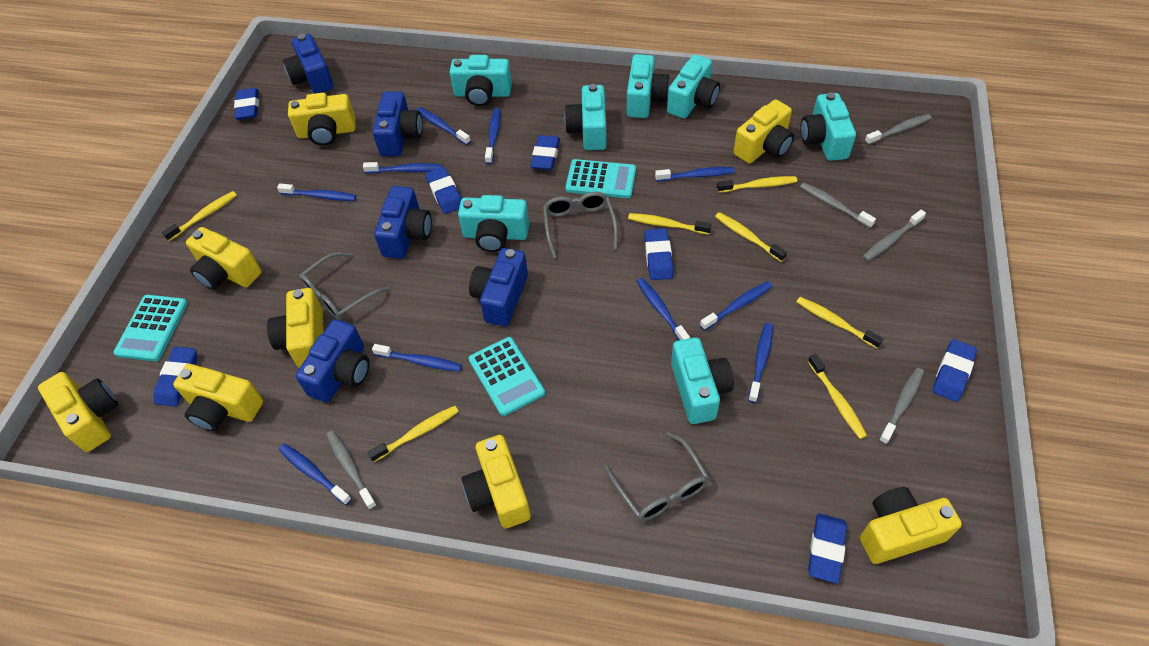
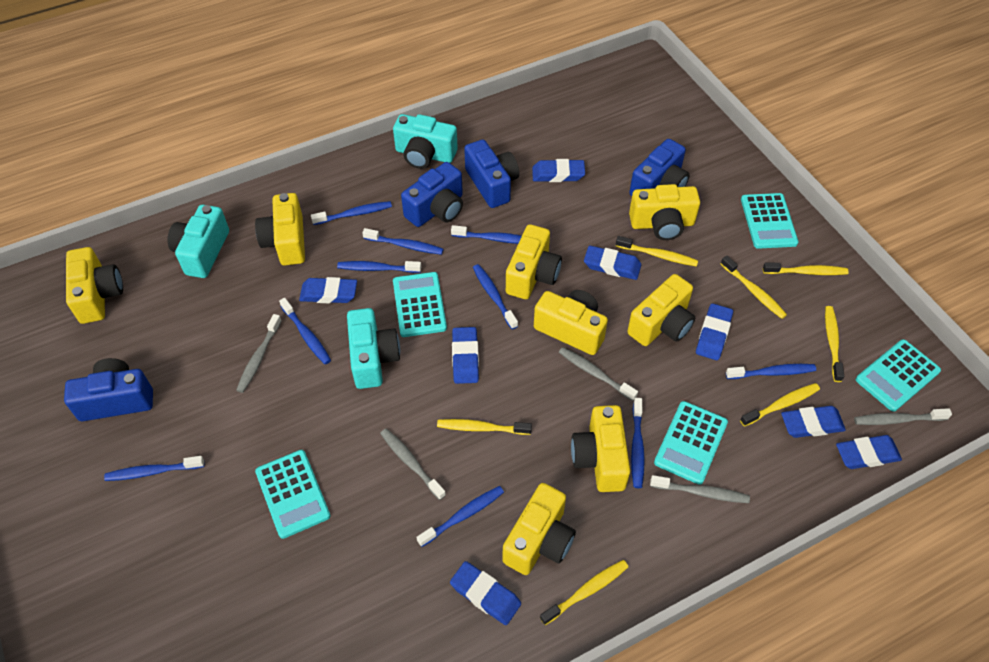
blue camera: 5 -> 4
blue eraser: 7 -> 8
grey glasses: 3 -> 0
turquoise calculator: 3 -> 5
turquoise camera: 7 -> 3

